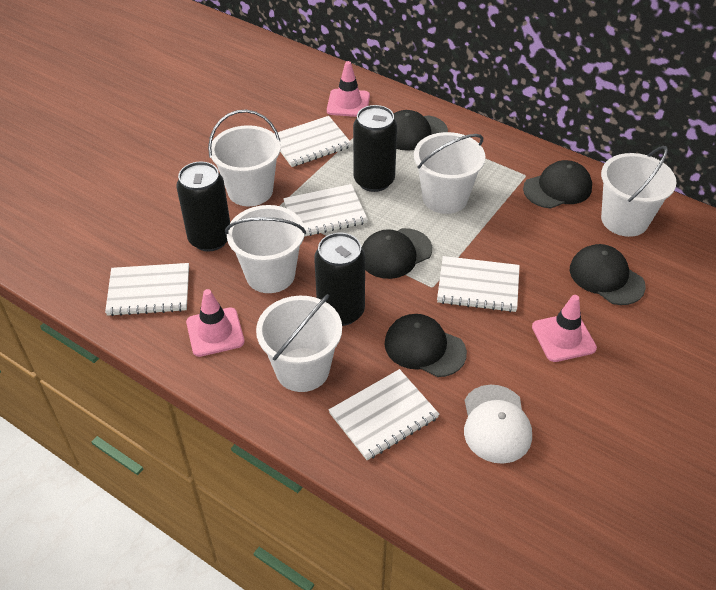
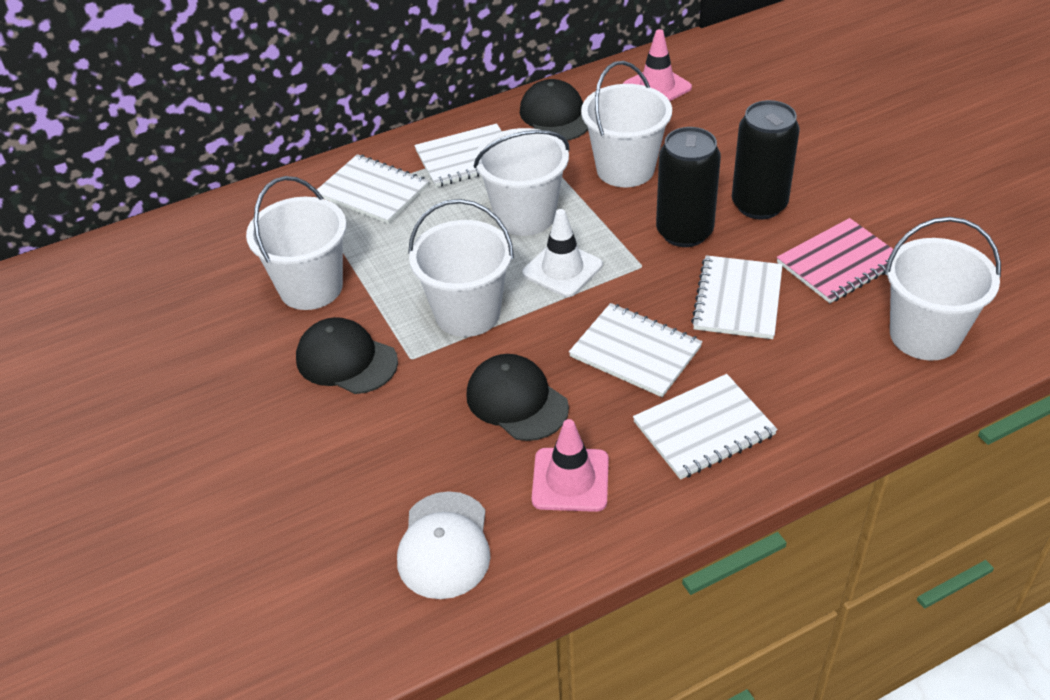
black can: 3 -> 2
black cap: 5 -> 3
pink notebook: 0 -> 1
pink traffic cone: 3 -> 2
white traffic cone: 0 -> 1

